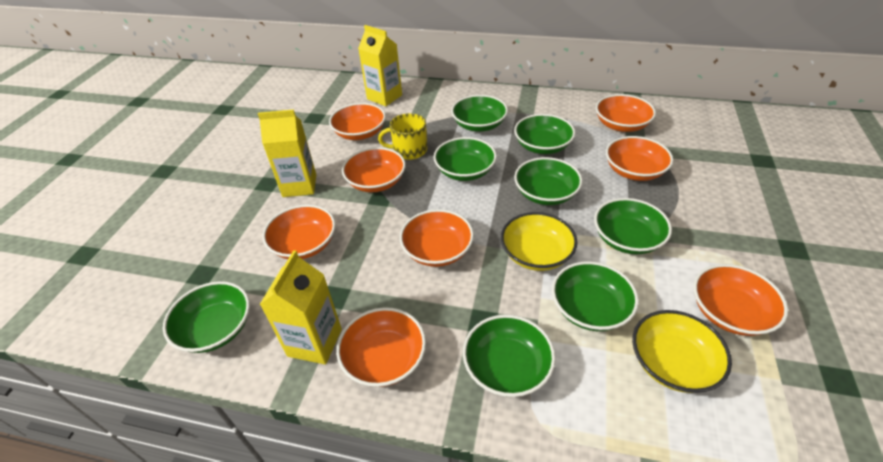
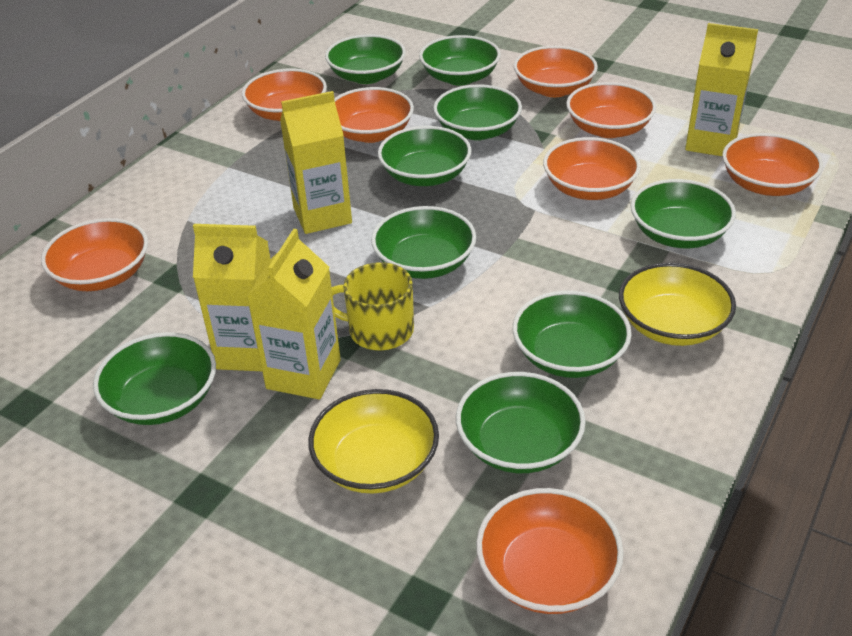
green bowl: 8 -> 9
yellow carton: 3 -> 4

